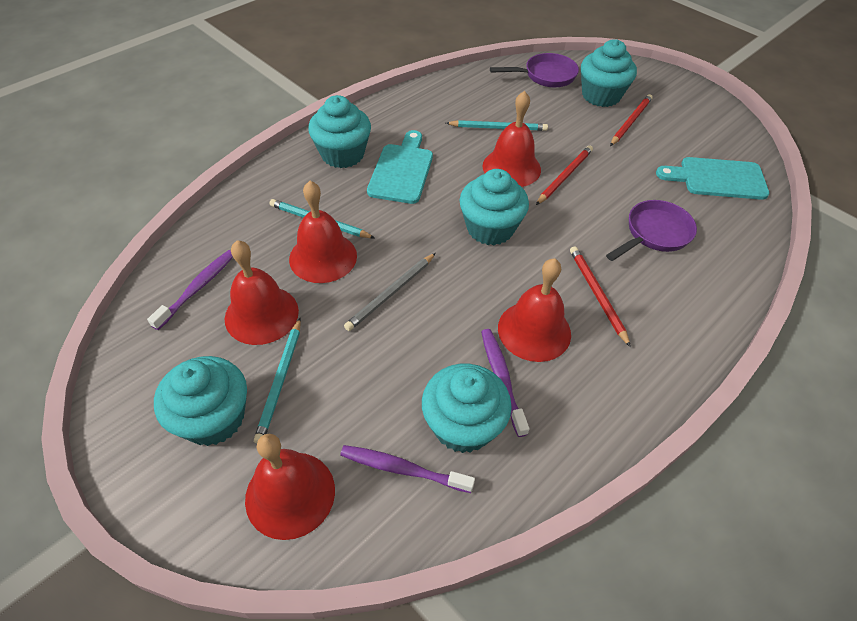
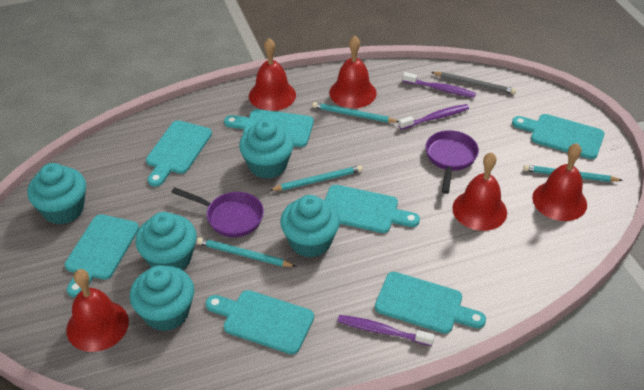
red pencil: 3 -> 0
turquoise cutting board: 2 -> 7
turquoise pencil: 3 -> 4

